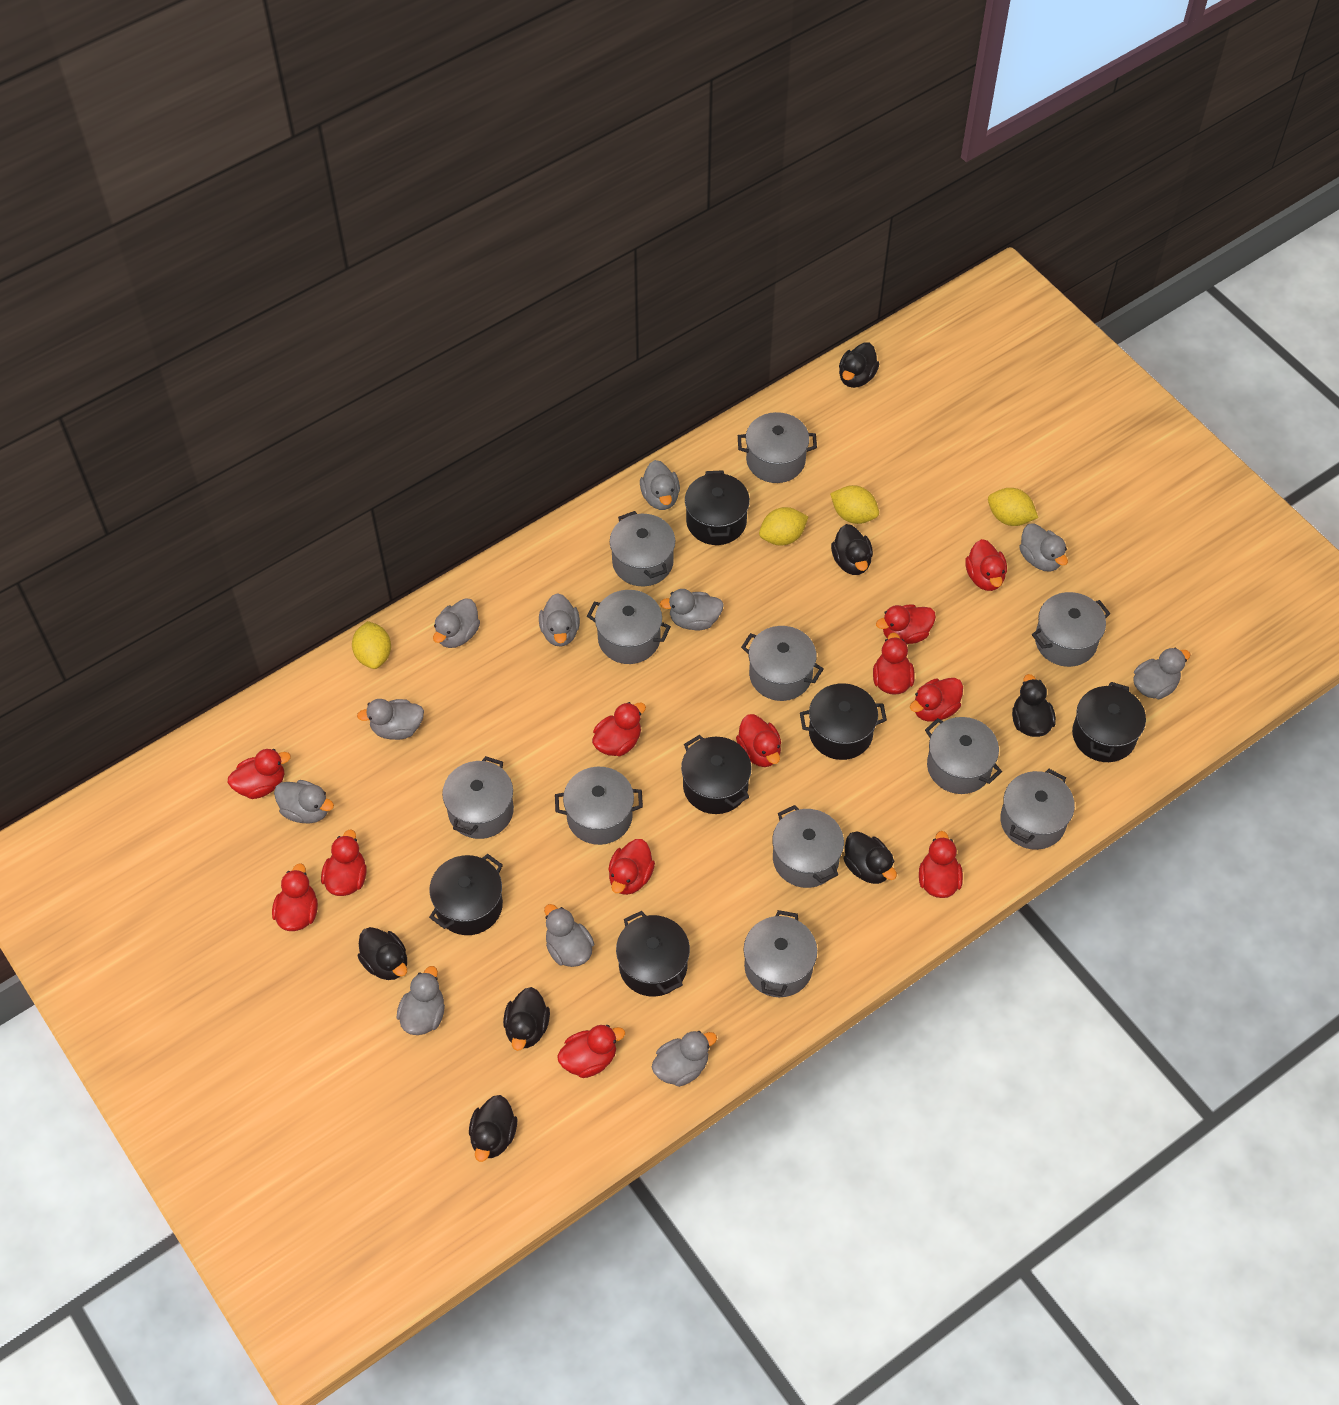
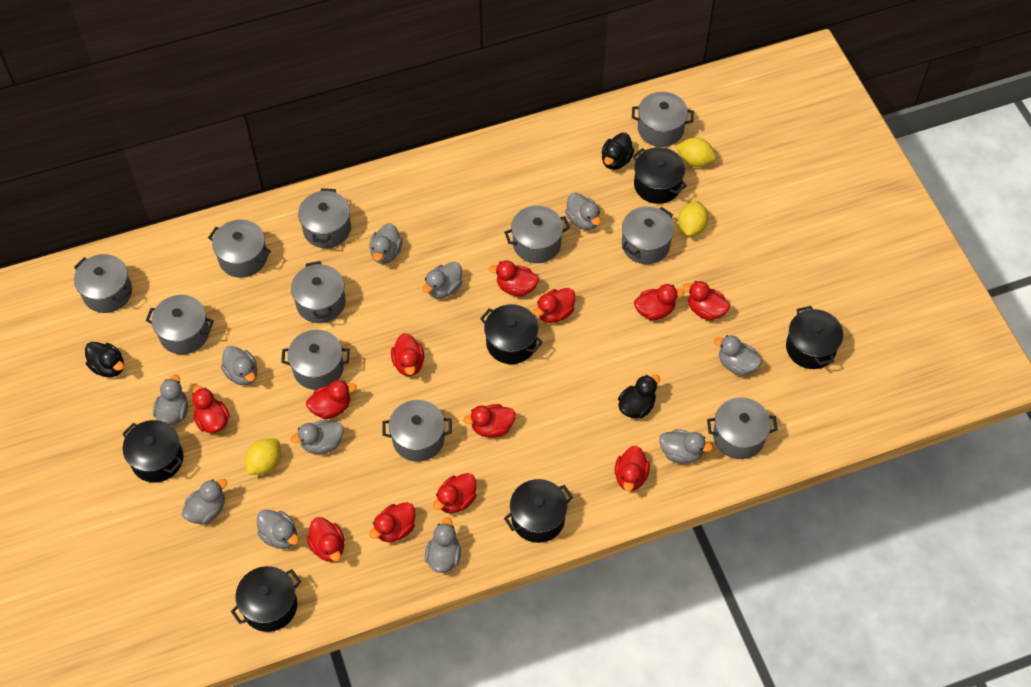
black duck: 7 -> 3
yellow lemon: 4 -> 3

